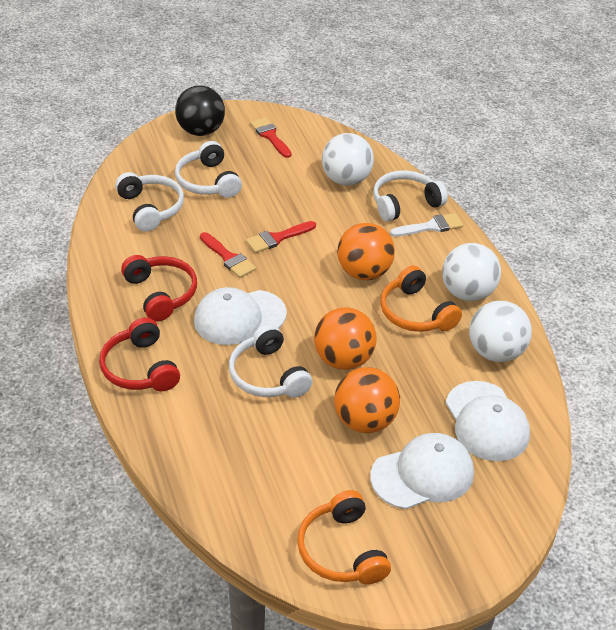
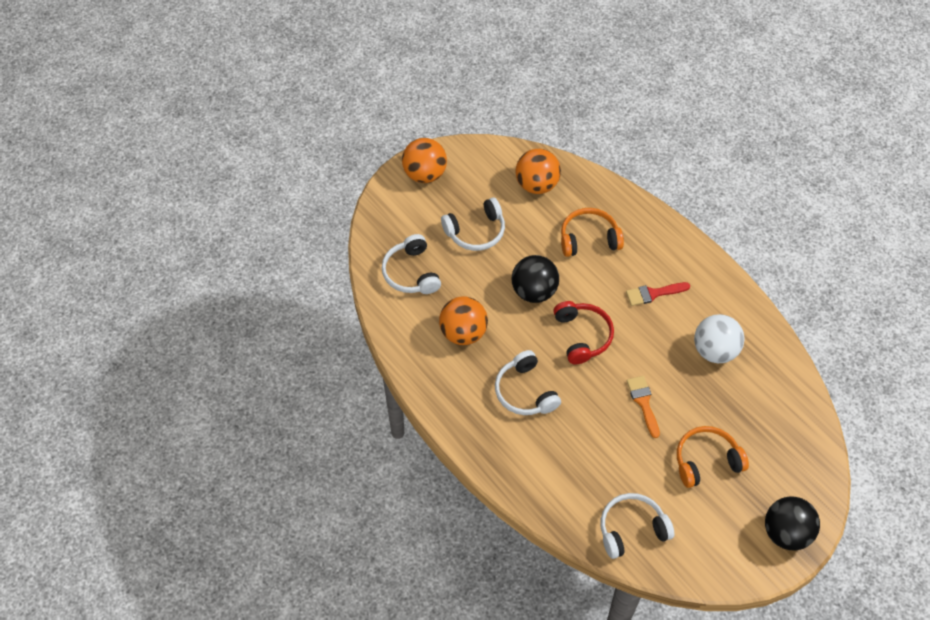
black ball: 1 -> 2
orange brush: 0 -> 1
red brush: 3 -> 1
red headphones: 2 -> 1
white ball: 3 -> 1
white brush: 1 -> 0
white cap: 3 -> 0

